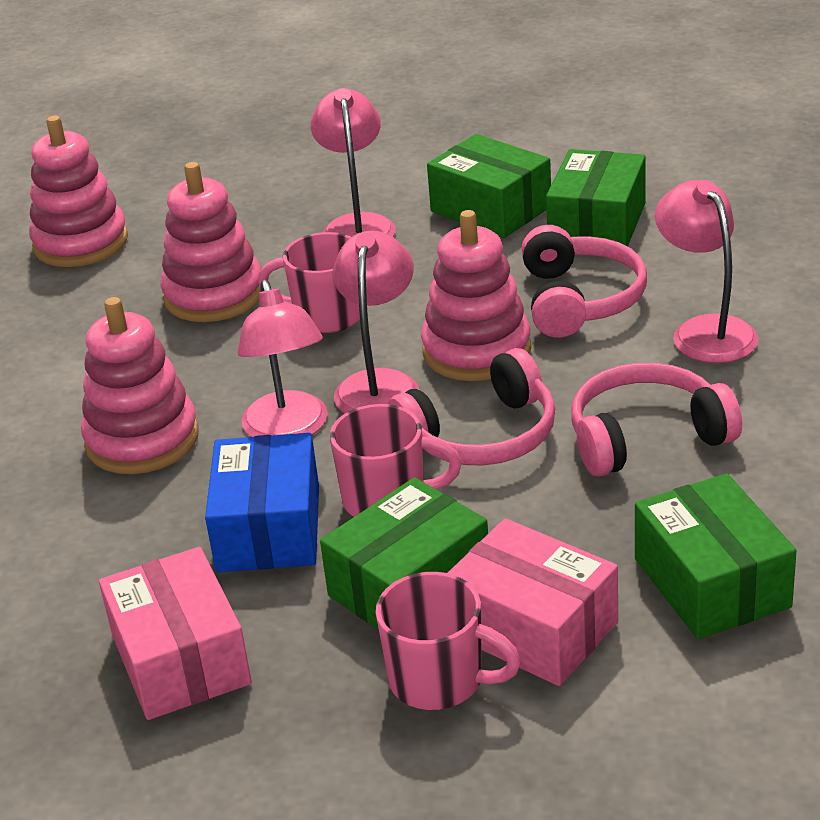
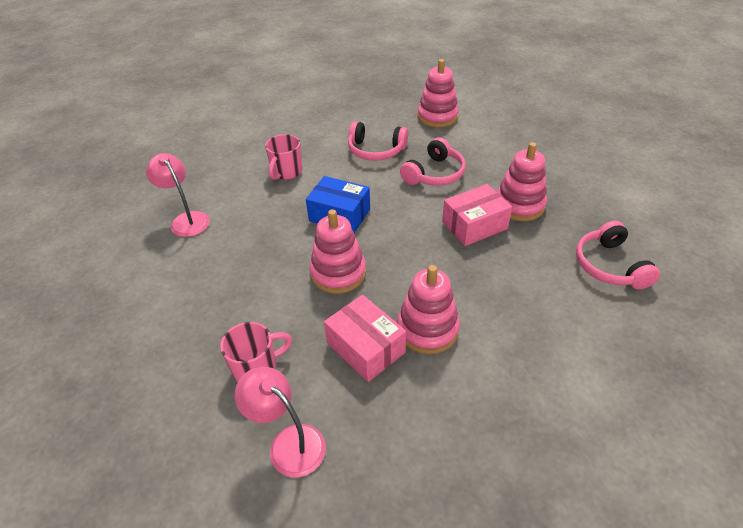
green box: 4 -> 0
pink lamp: 4 -> 2
pink mug: 3 -> 2

